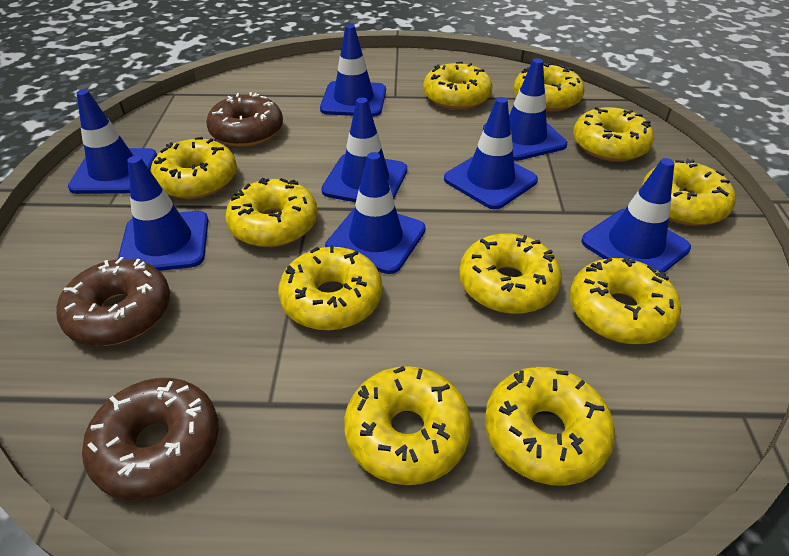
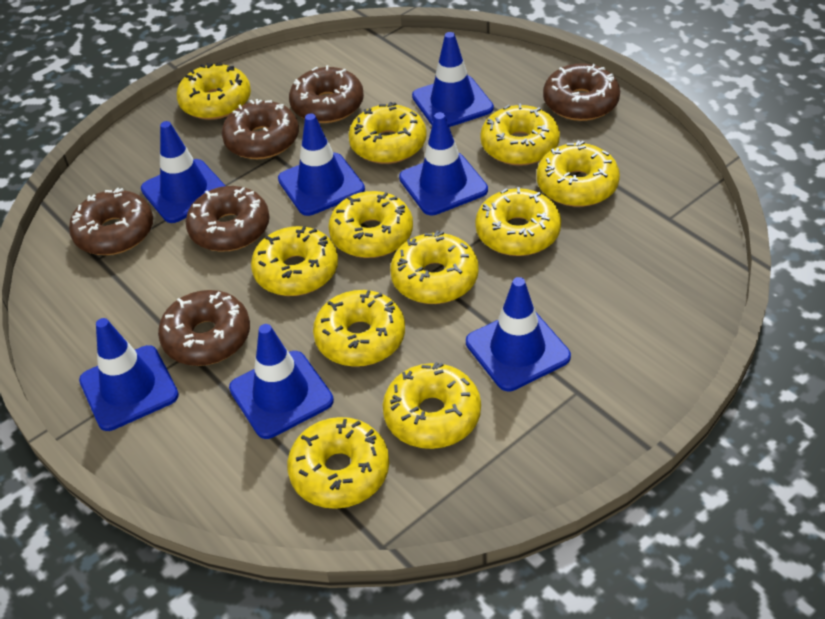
blue traffic cone: 8 -> 7
brown donut: 3 -> 6

